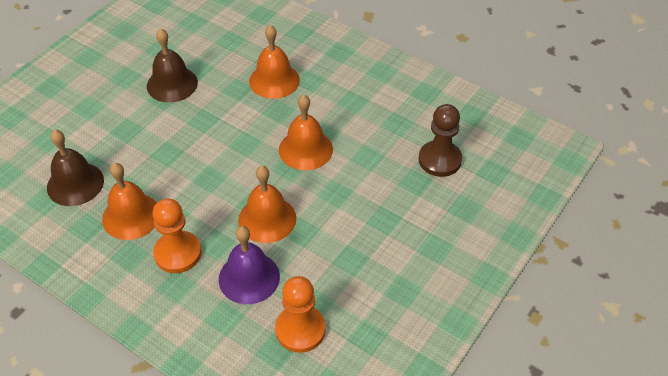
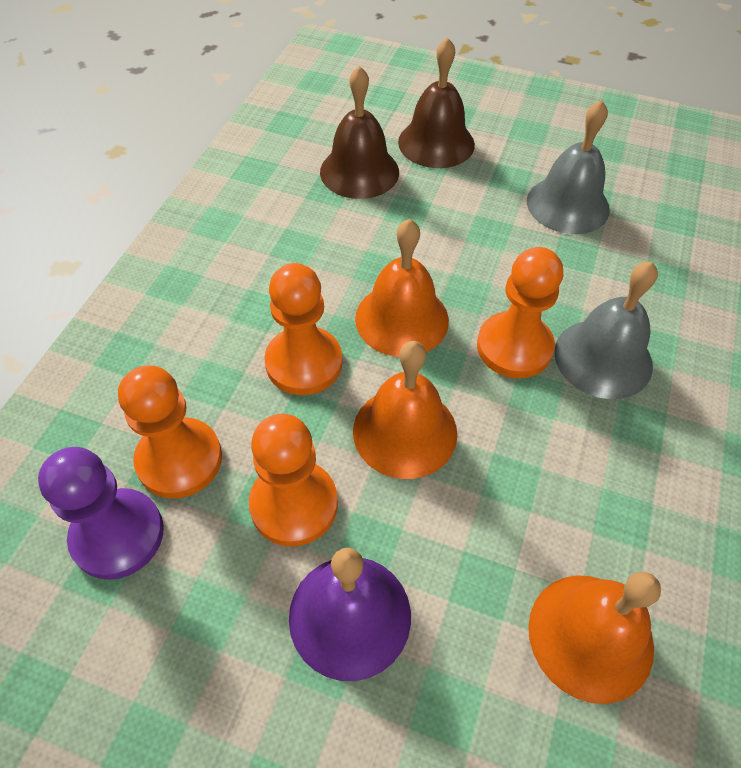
brown pawn: 1 -> 0
grey bell: 0 -> 2
orange bell: 4 -> 3
orange pawn: 2 -> 4
purple pawn: 0 -> 1

